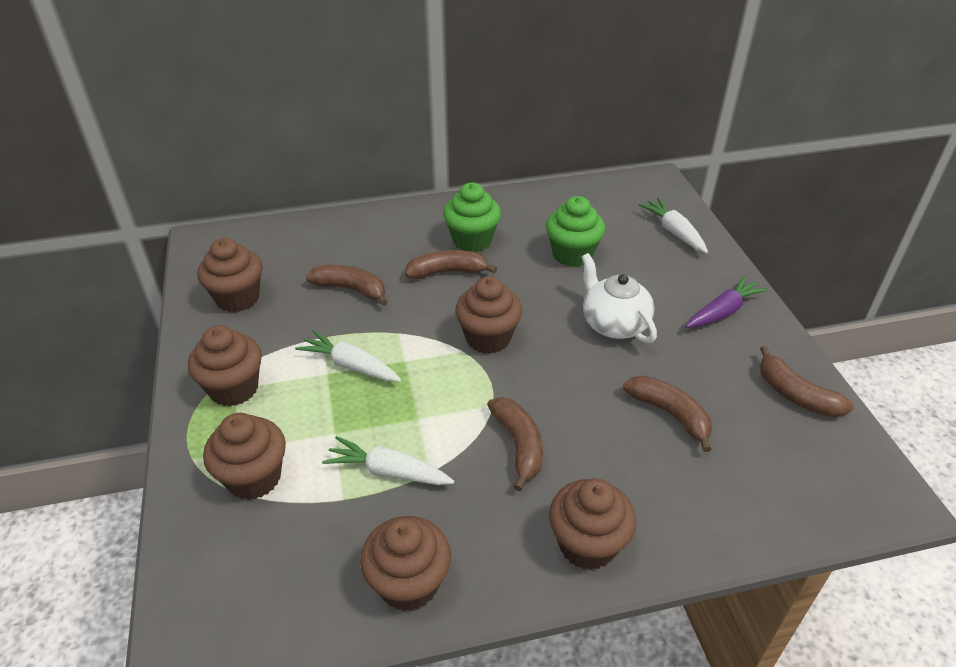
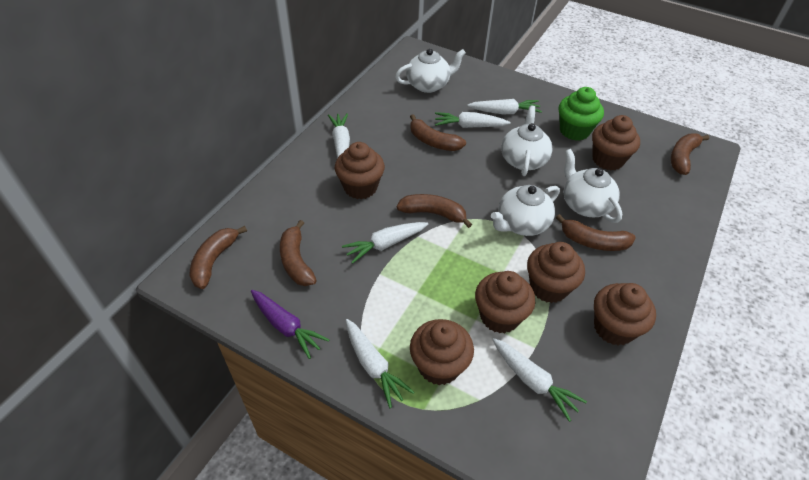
brown banana: 5 -> 6
green cupcake: 2 -> 1
white carrot: 3 -> 6
white teapot: 1 -> 4

